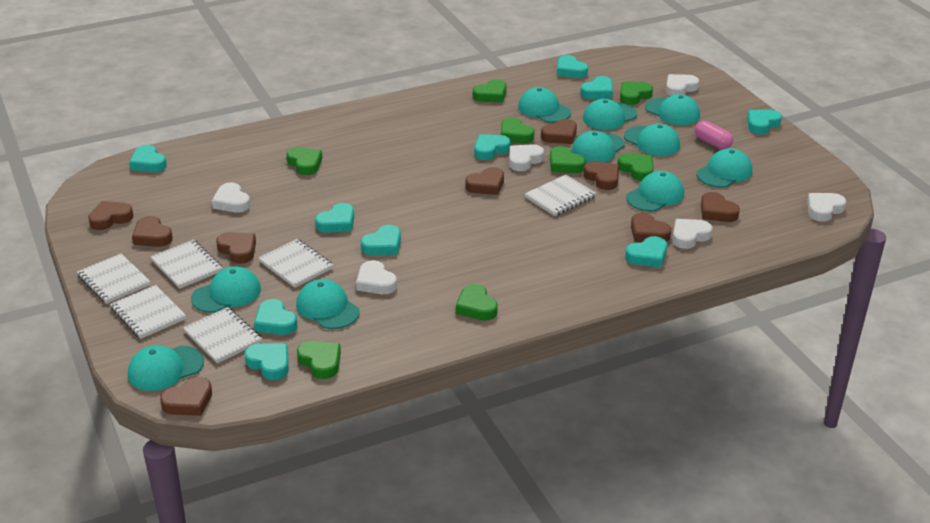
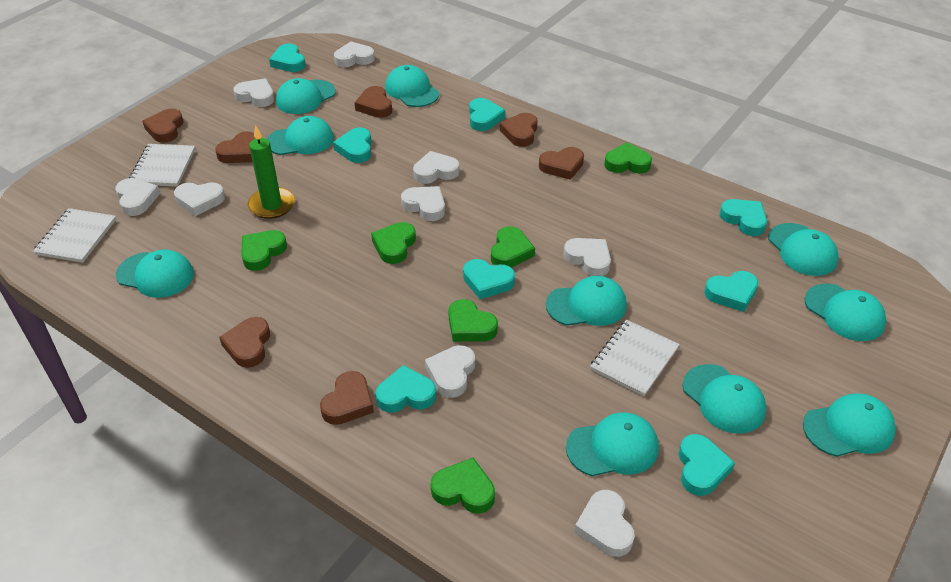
brown heart: 9 -> 7
green candle: 0 -> 1
green heart: 8 -> 6
pink capsule: 1 -> 0
turquoise heart: 10 -> 8
white heart: 6 -> 9
white notebook: 6 -> 3

